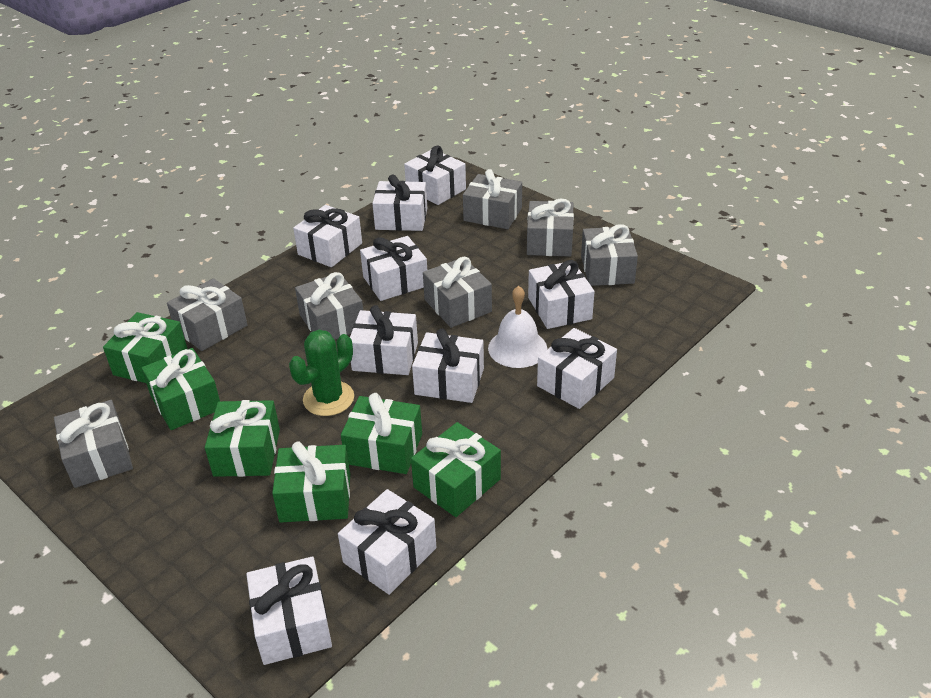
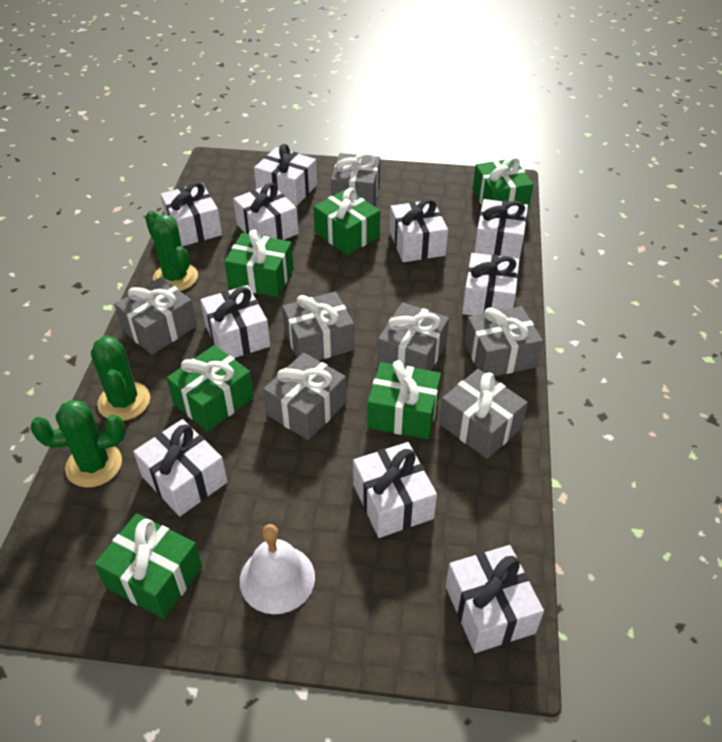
green cactus: 1 -> 3

